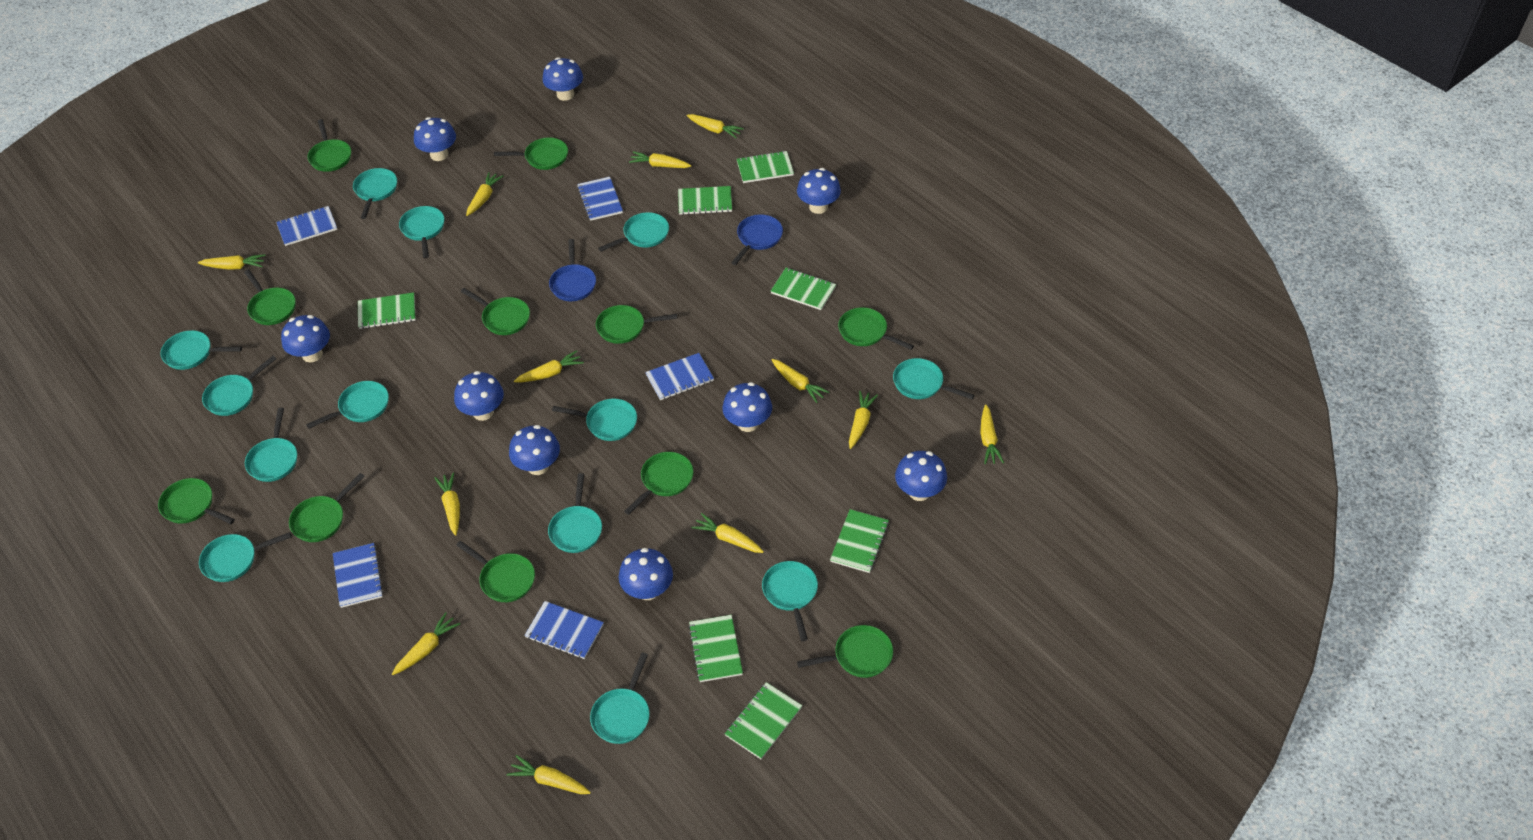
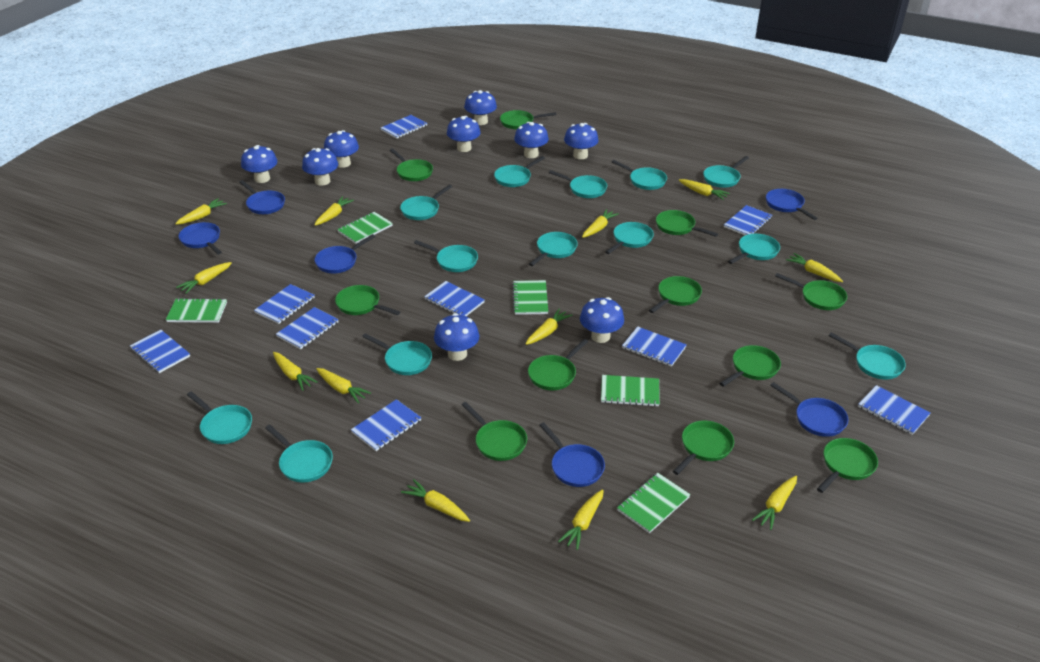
blue notebook: 5 -> 9
blue pan: 2 -> 6
green notebook: 7 -> 5

